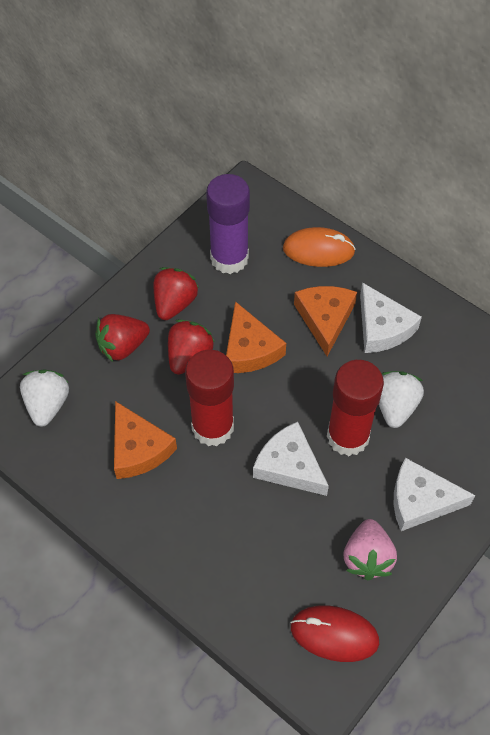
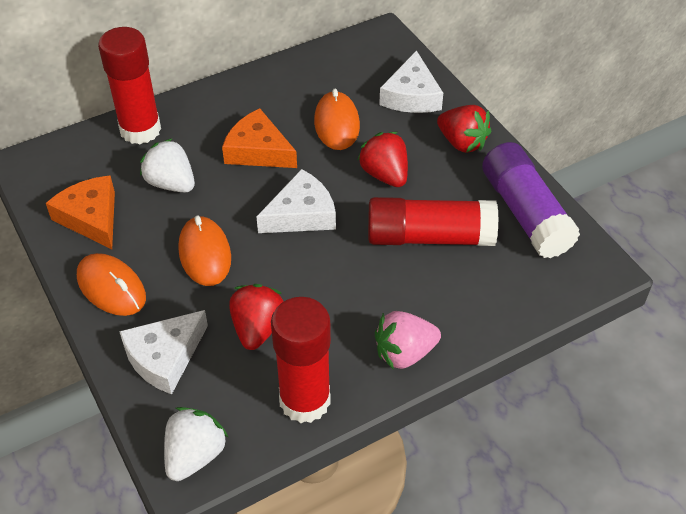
orange cheese: 3 -> 2
orange mouse: 1 -> 3
red glue stick: 2 -> 3
red mouse: 1 -> 0

